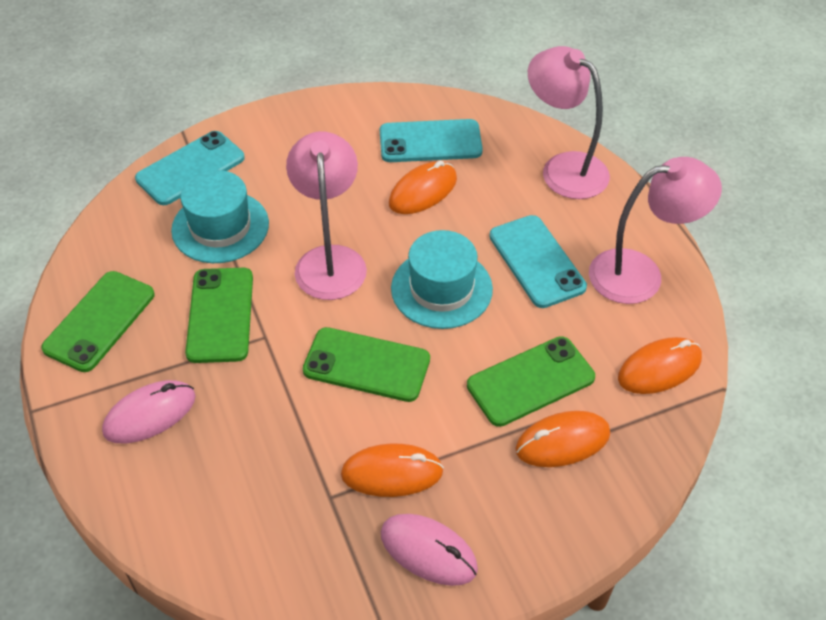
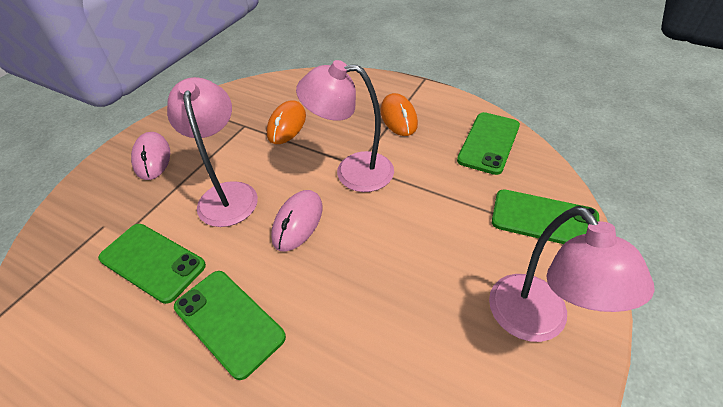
orange mouse: 4 -> 2
turquoise hat: 2 -> 0
turquoise phone: 3 -> 0

